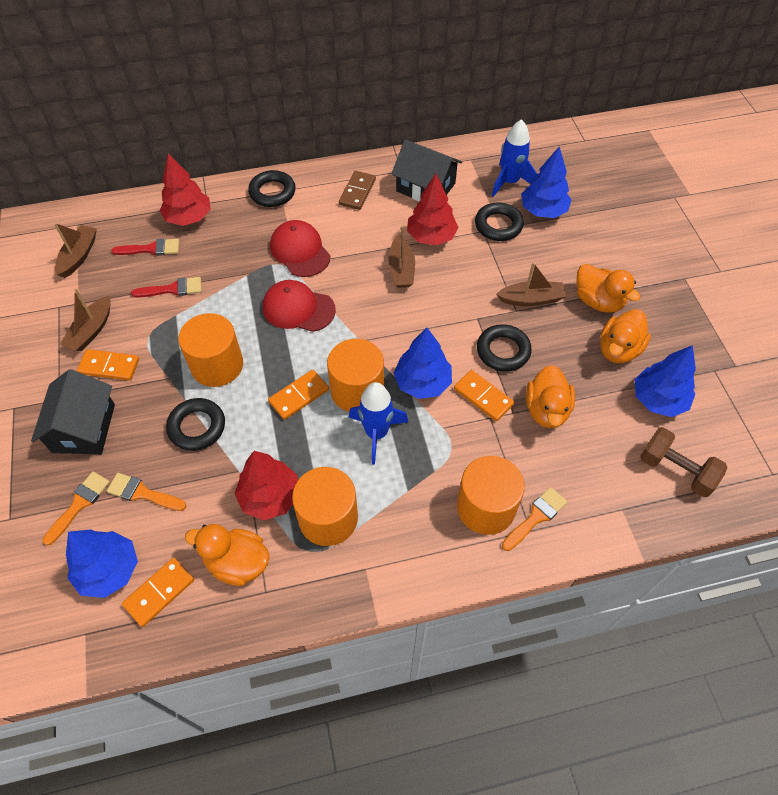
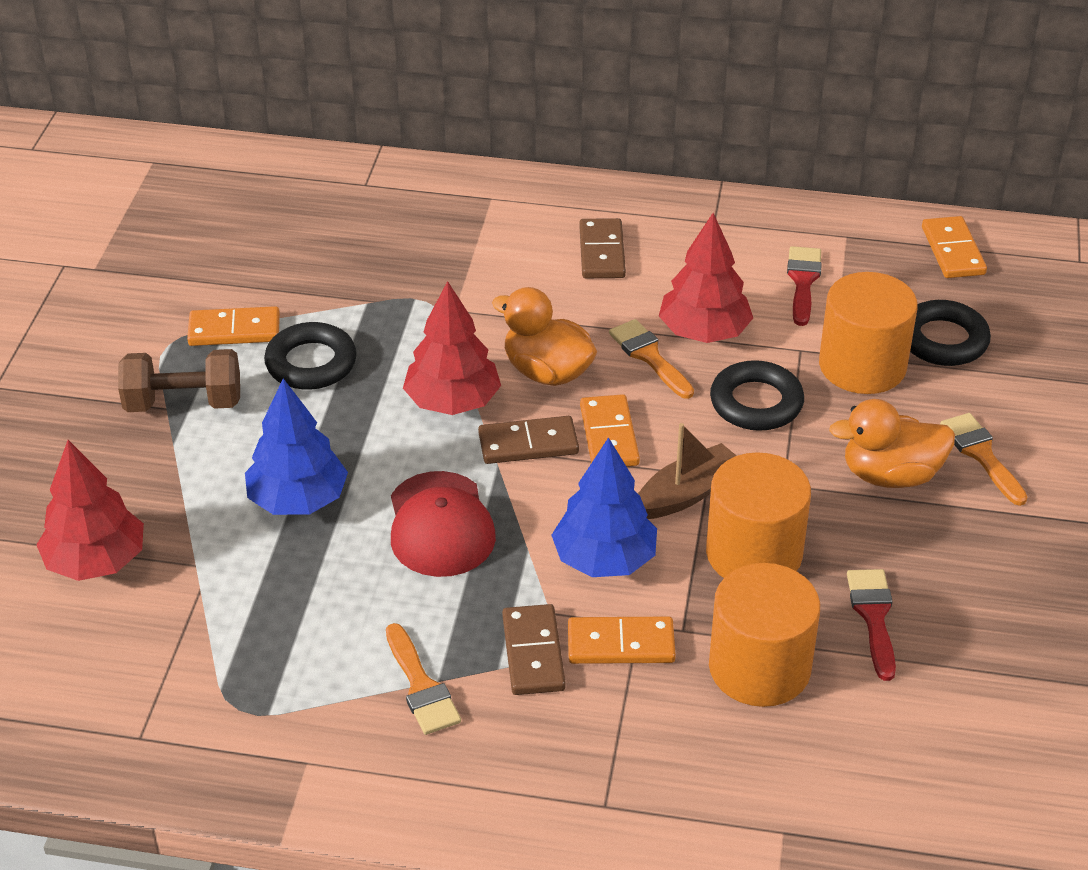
black house: 2 -> 0
black ring: 4 -> 3
blue rocket: 2 -> 0
blue tree: 4 -> 2
brown boat: 4 -> 1
brown domino: 1 -> 3
orange cylinder: 4 -> 3
orange duck: 4 -> 2
red cap: 2 -> 1

